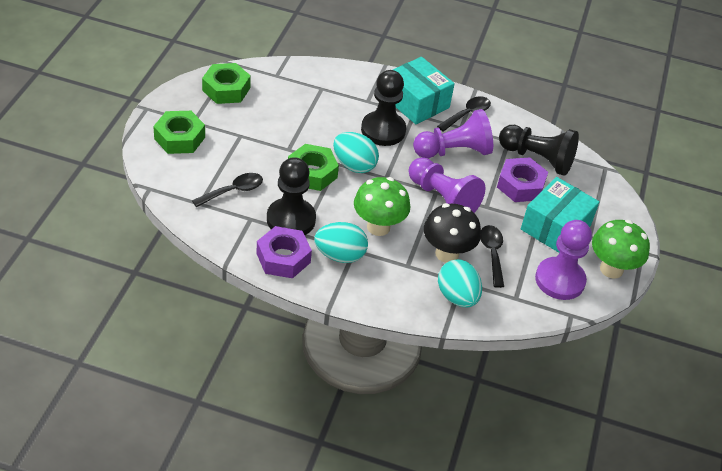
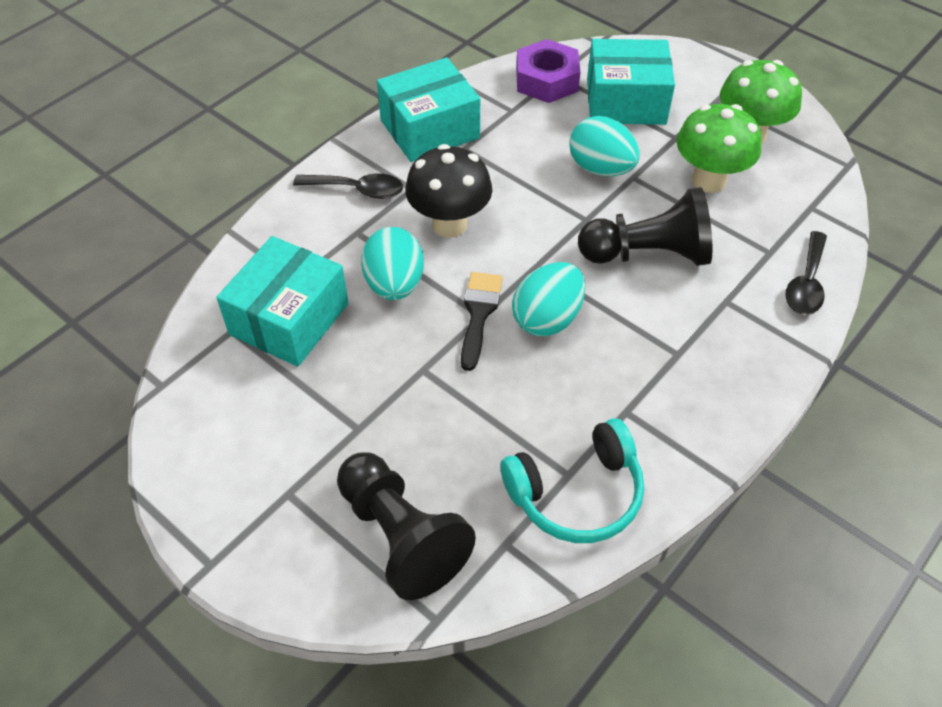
black brush: 0 -> 1
black pawn: 3 -> 2
black spoon: 3 -> 2
green nut: 3 -> 0
purple nut: 2 -> 1
purple pawn: 3 -> 0
turquoise box: 2 -> 3
turquoise headphones: 0 -> 1

